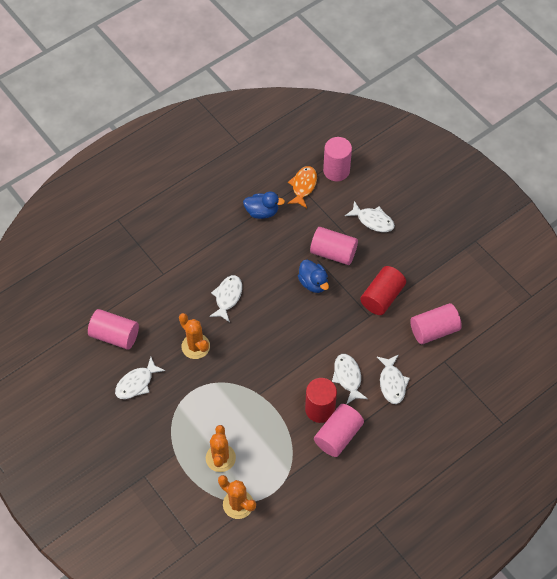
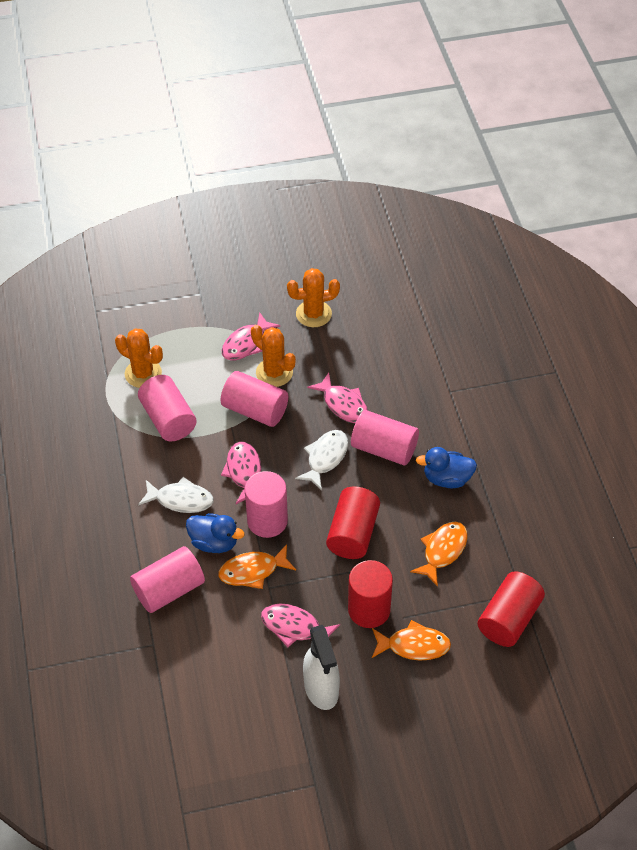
orange fish: 1 -> 3
pink fish: 0 -> 4
red cylinder: 2 -> 3
white fish: 5 -> 2
white spray bottle: 0 -> 1

